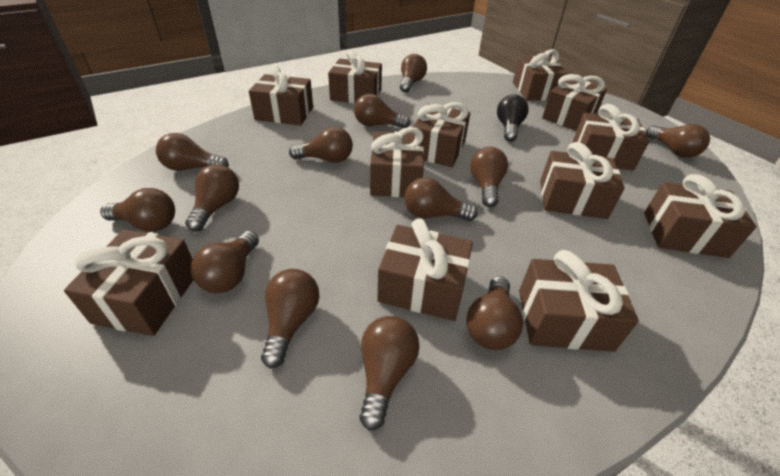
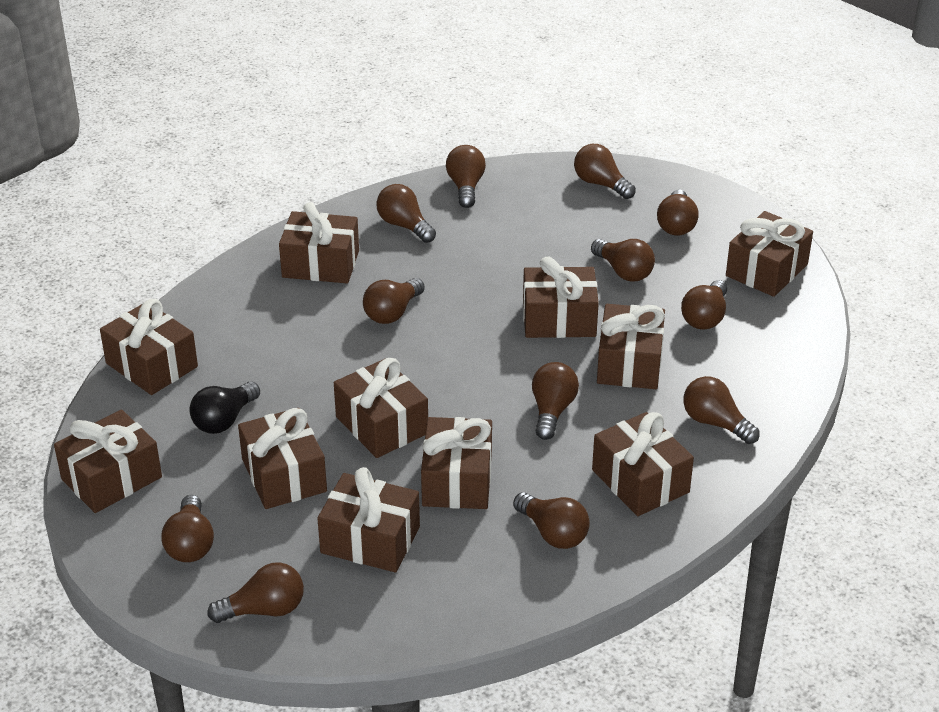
brown gift: 12 -> 11
brown light bulb: 13 -> 12

